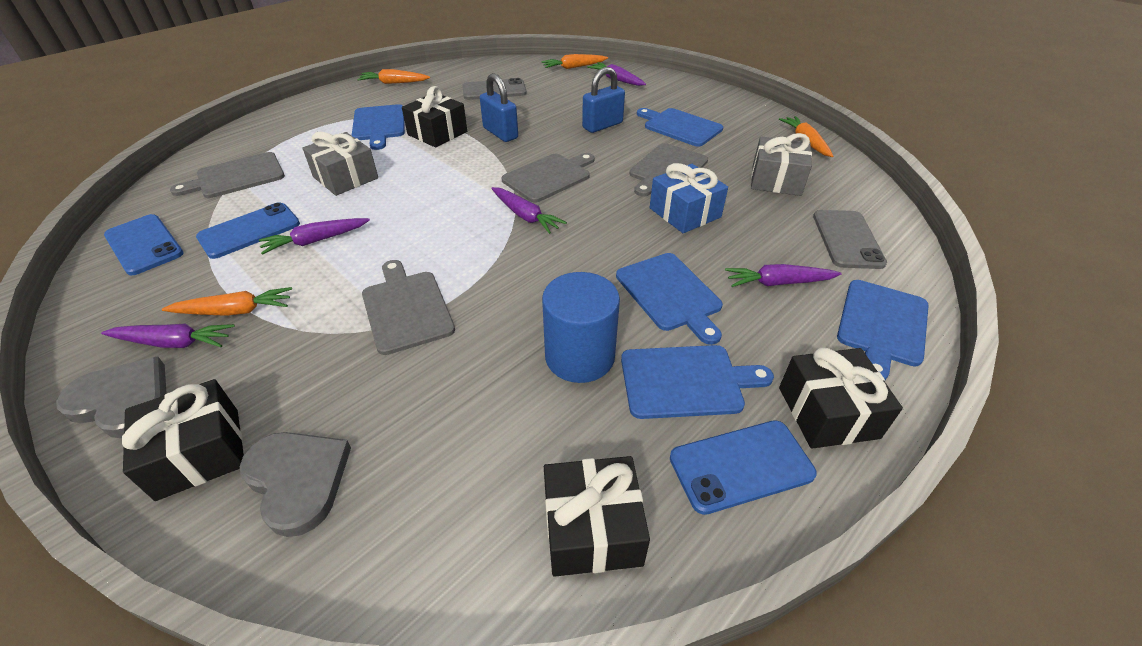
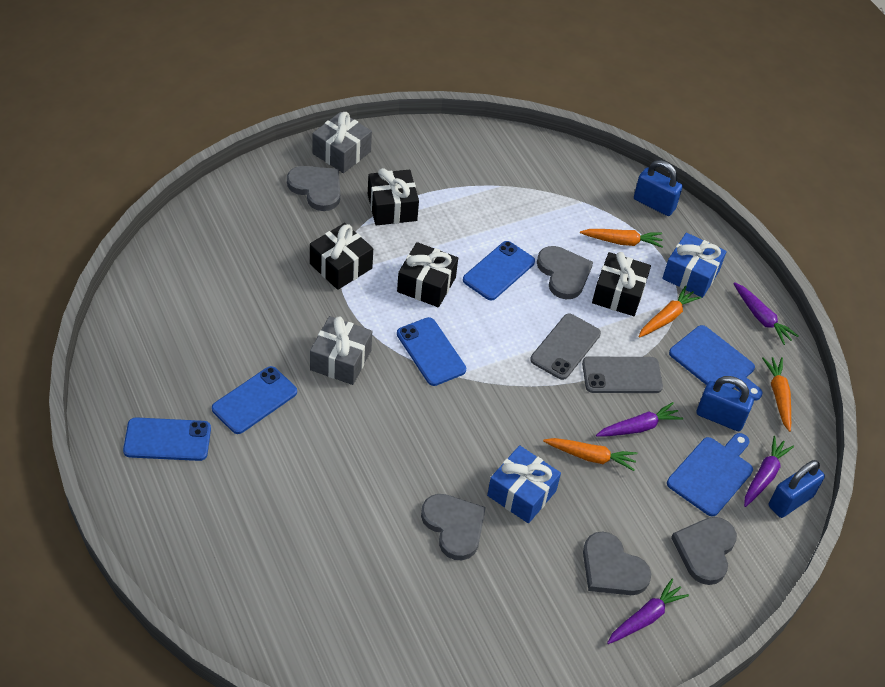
blue cutting board: 5 -> 2
blue cylinder: 1 -> 0
blue gift: 1 -> 2
blue padlock: 2 -> 3
blue phone: 3 -> 4
grey cutting board: 4 -> 0
grey heart: 2 -> 5
purple carrot: 5 -> 4

